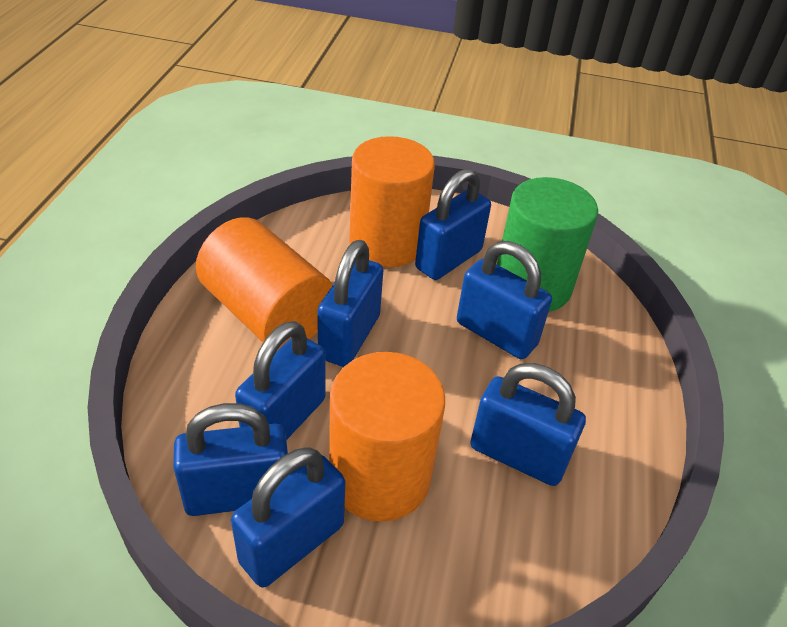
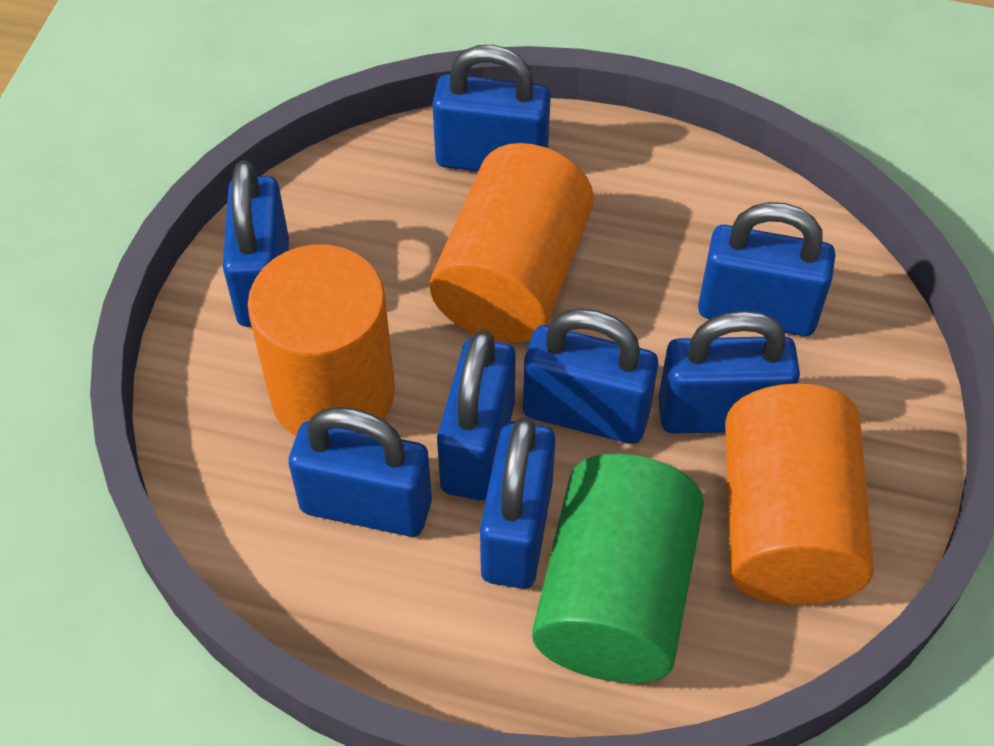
blue padlock: 7 -> 8

